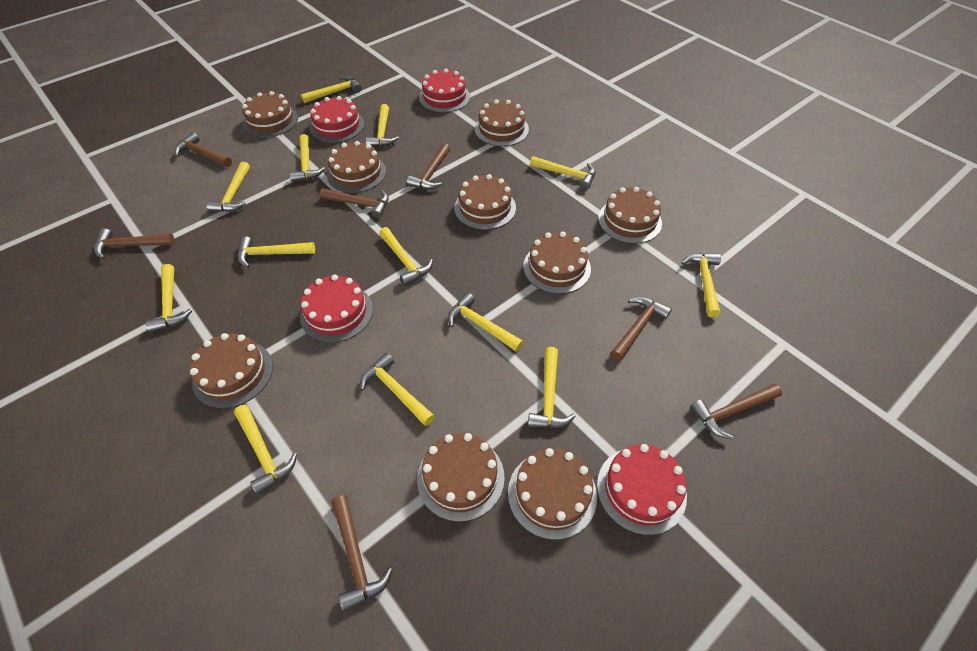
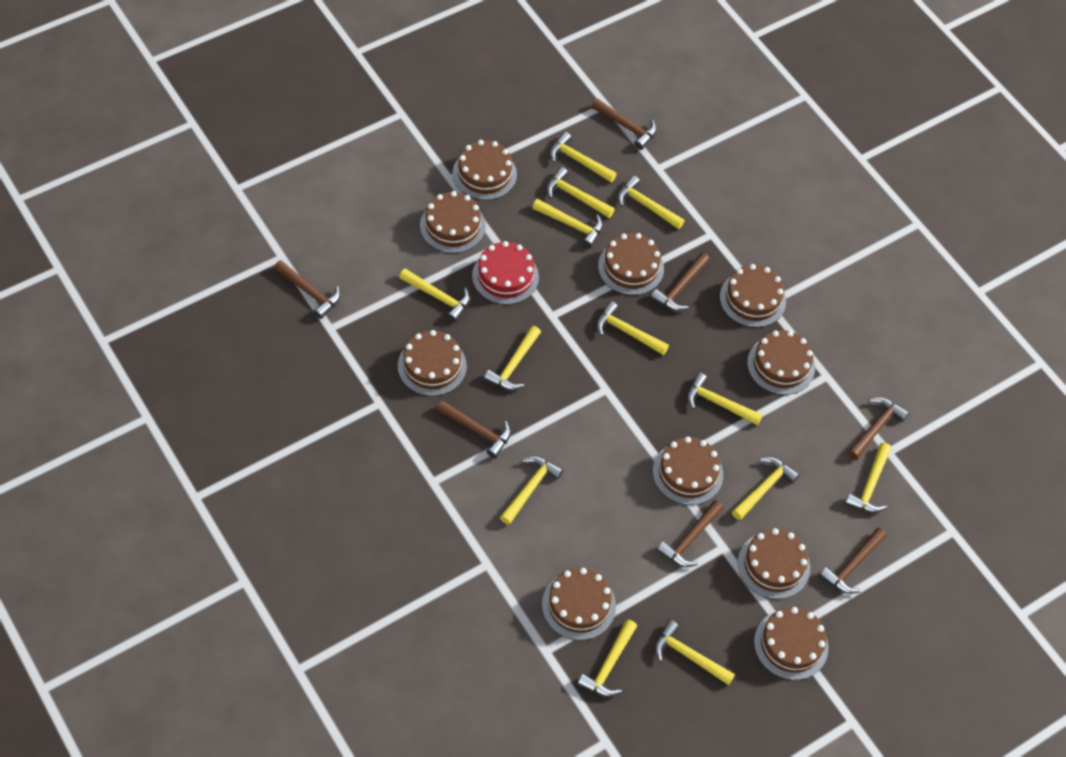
brown cake: 9 -> 10
red cake: 4 -> 1

